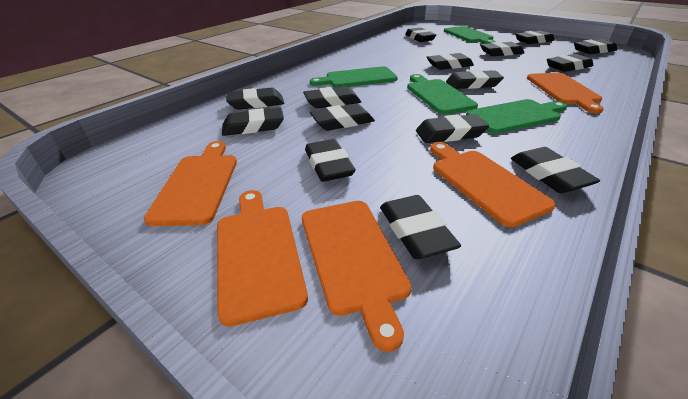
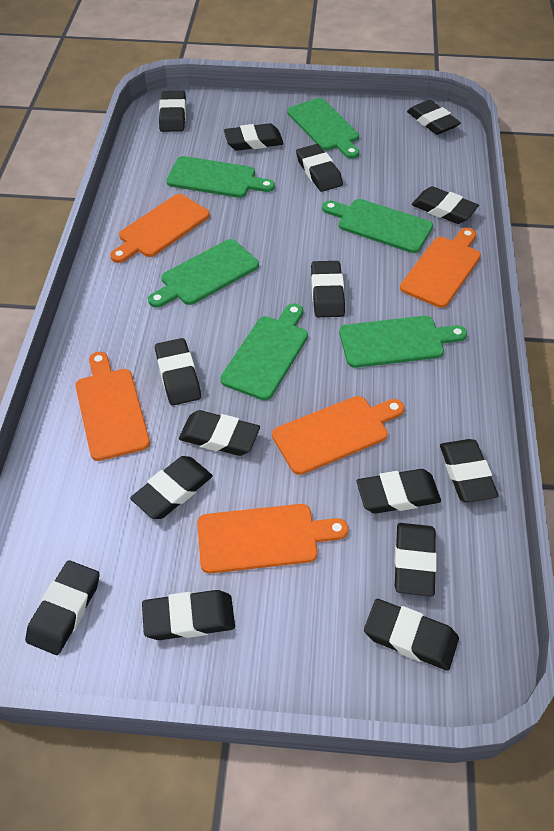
green cutting board: 4 -> 6

